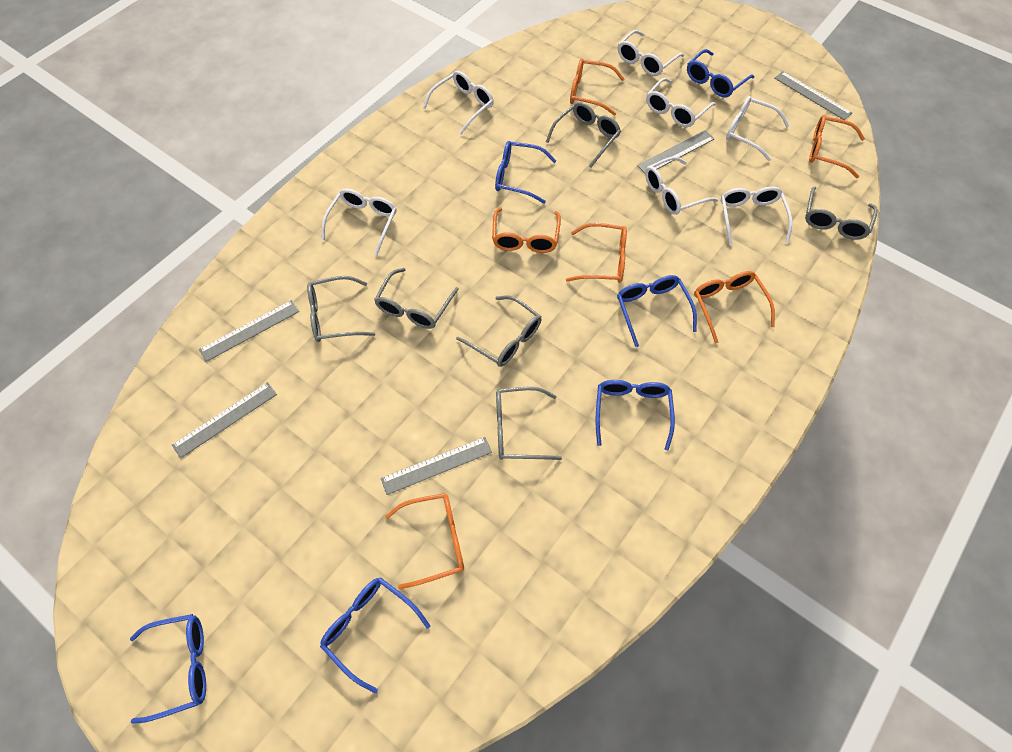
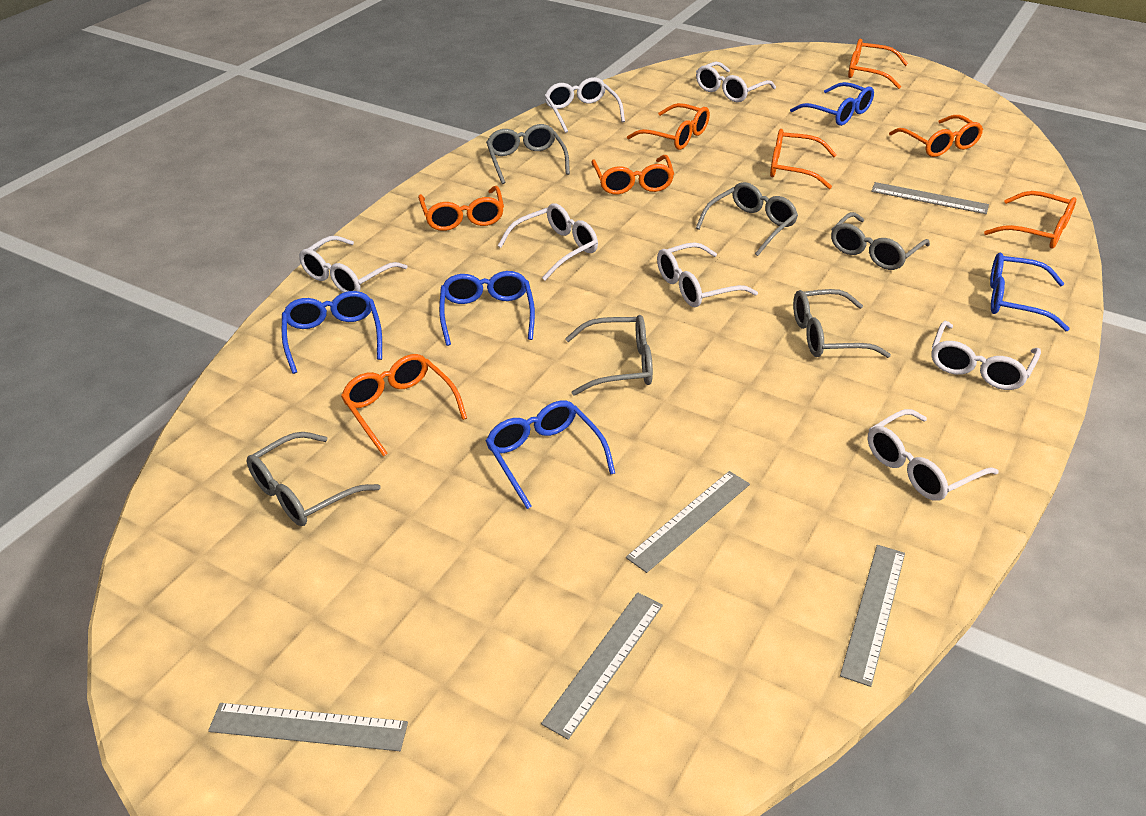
blue glasses: 6 -> 5
orange glasses: 6 -> 8

